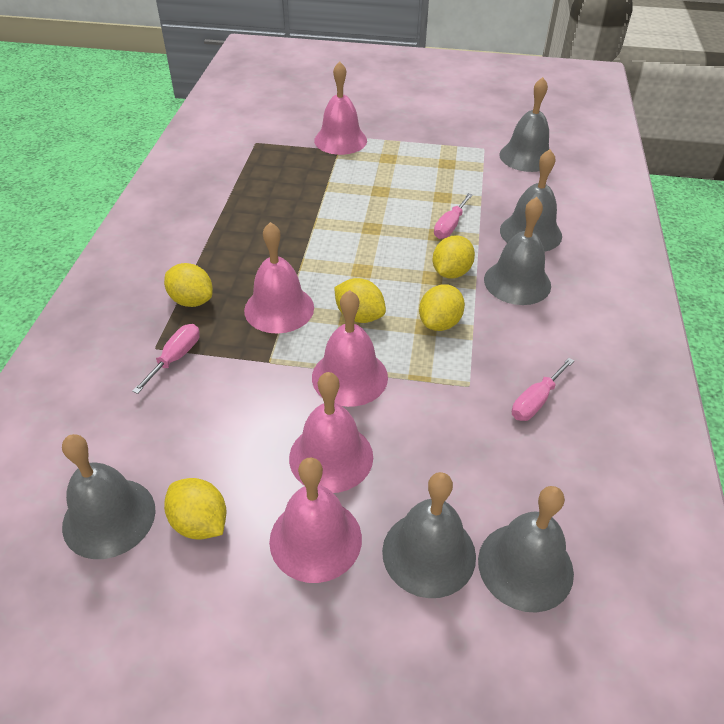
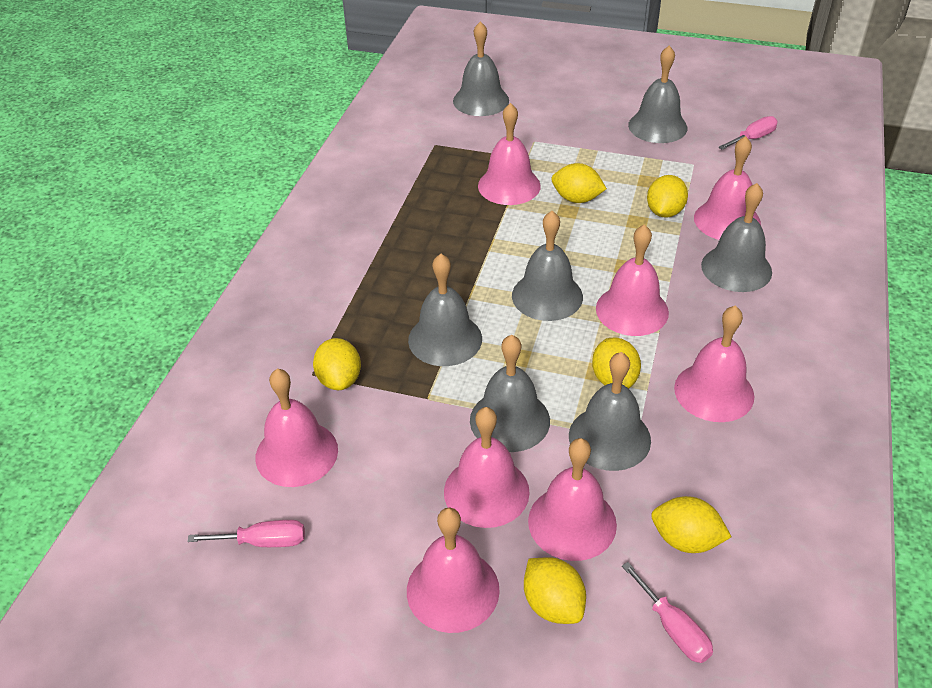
grey bell: 6 -> 7
pink bell: 5 -> 8
yellow lemon: 5 -> 6

